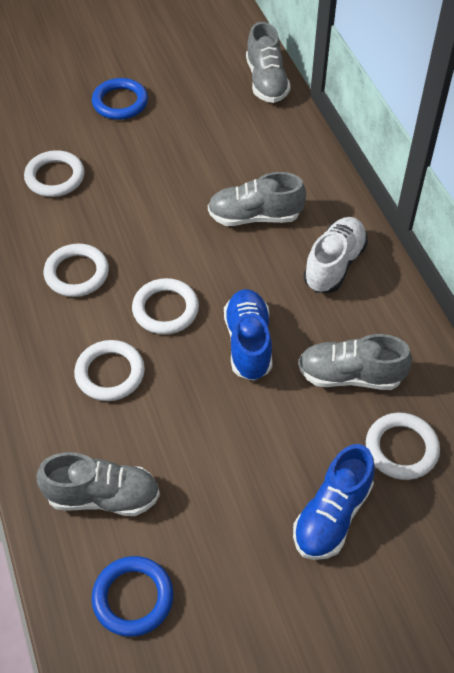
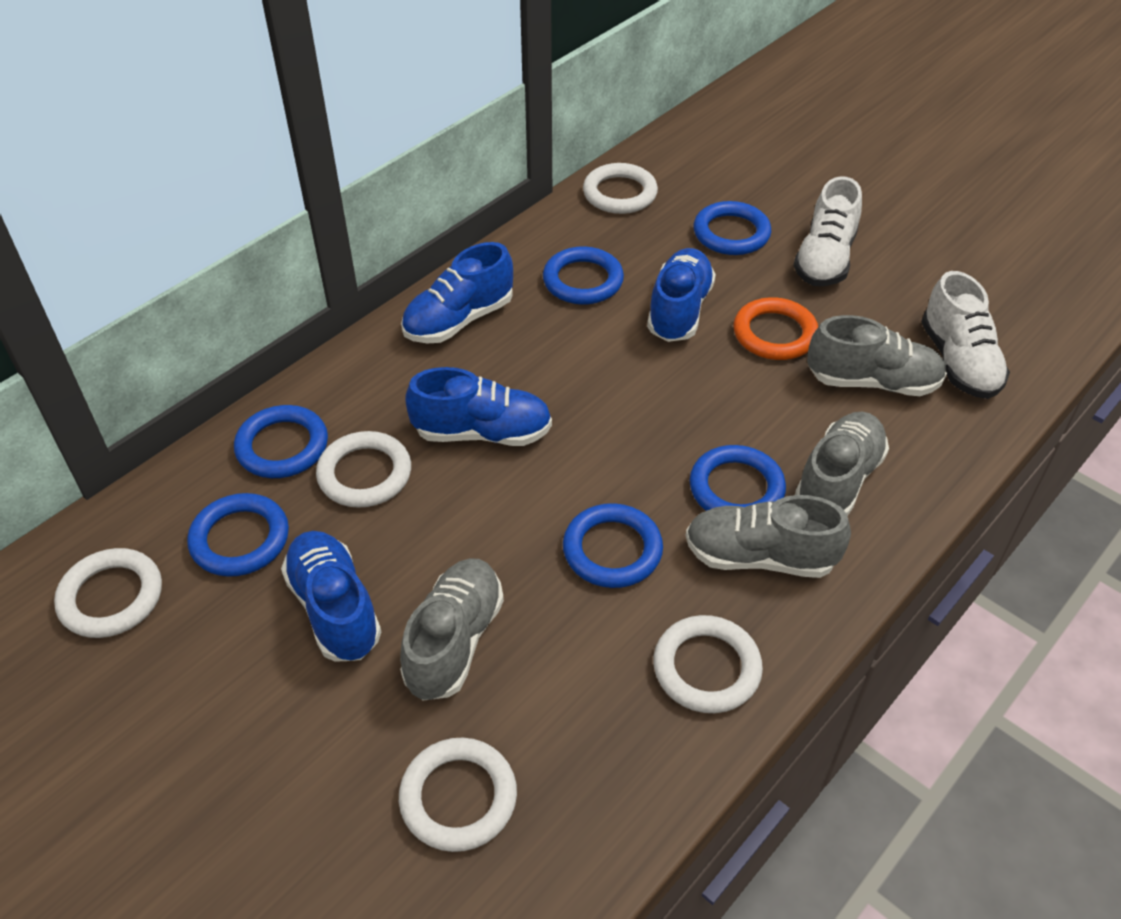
blue ring: 2 -> 6
blue shoe: 2 -> 4
orange ring: 0 -> 1
white shoe: 1 -> 2

